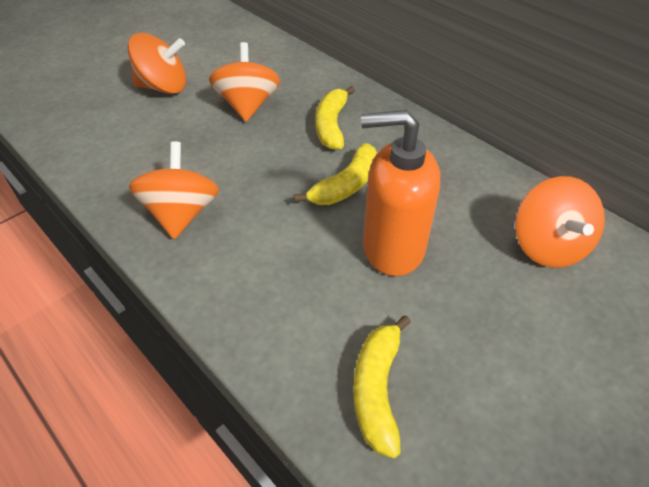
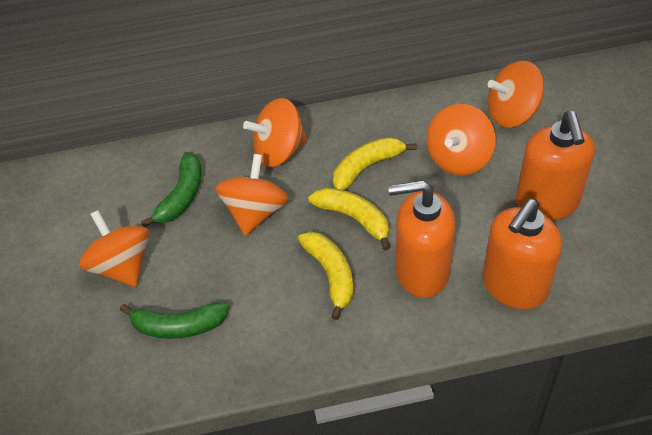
green banana: 0 -> 2
orange soap dispenser: 1 -> 3
orange spinning top: 4 -> 5

